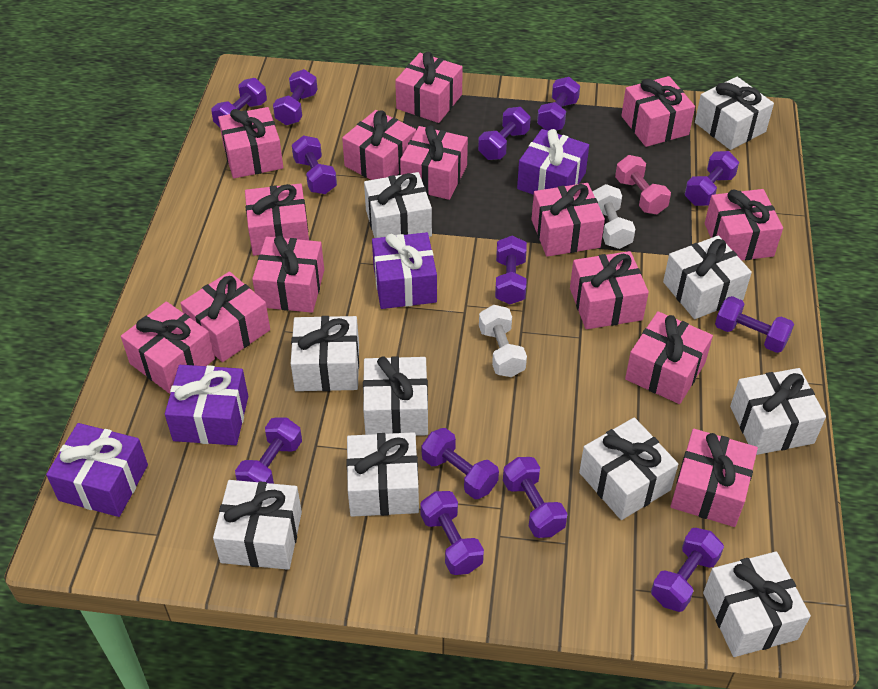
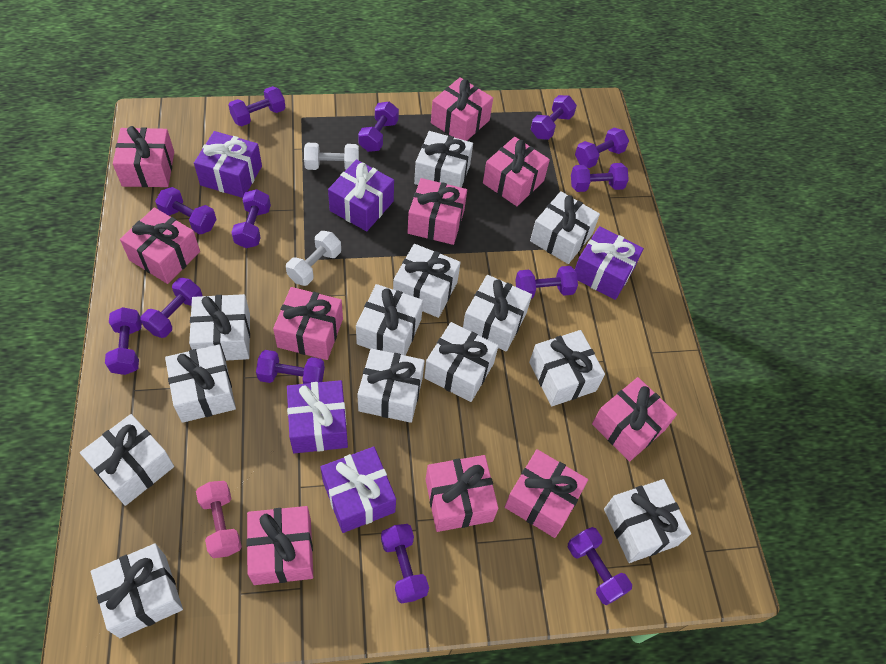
pink gift: 14 -> 10
purple gift: 4 -> 5
white gift: 10 -> 13

